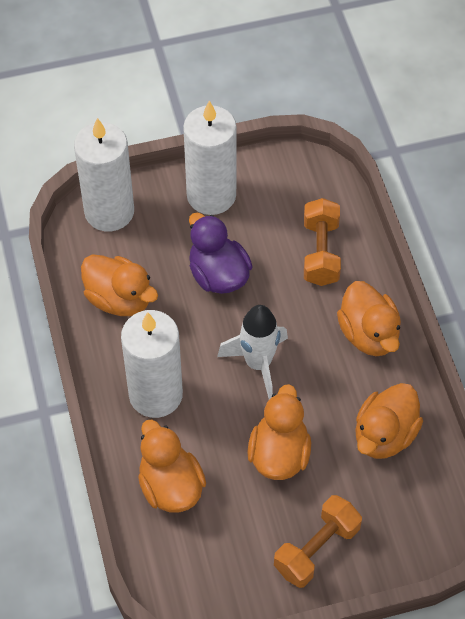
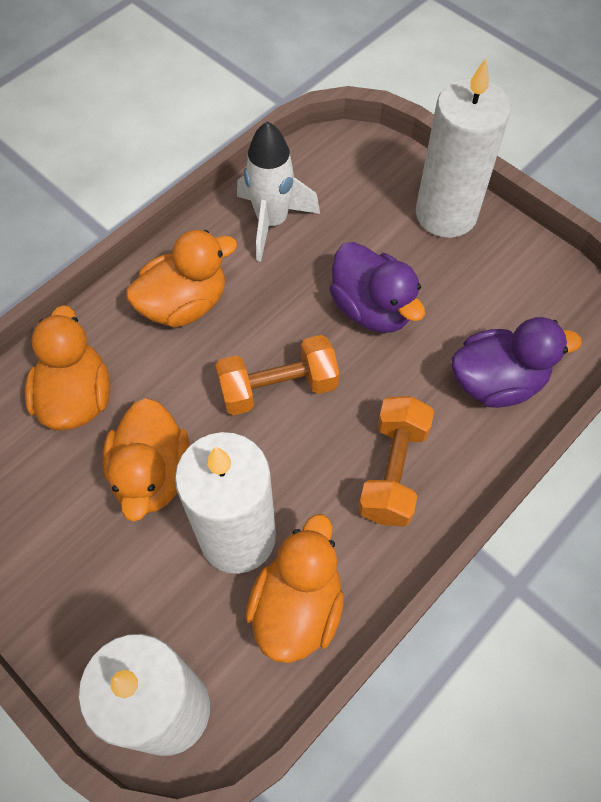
orange duck: 5 -> 4
purple duck: 1 -> 2

